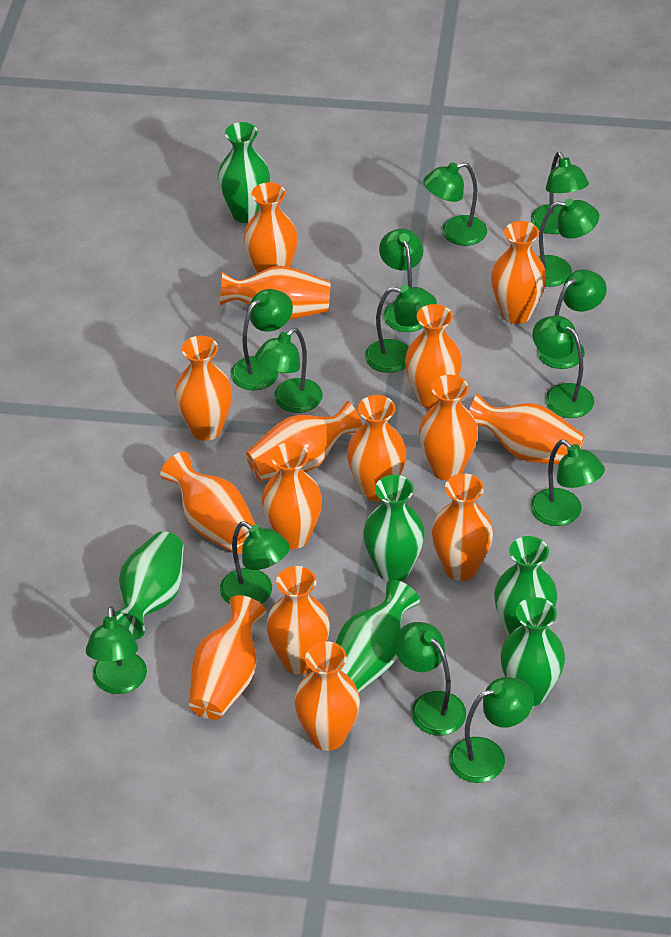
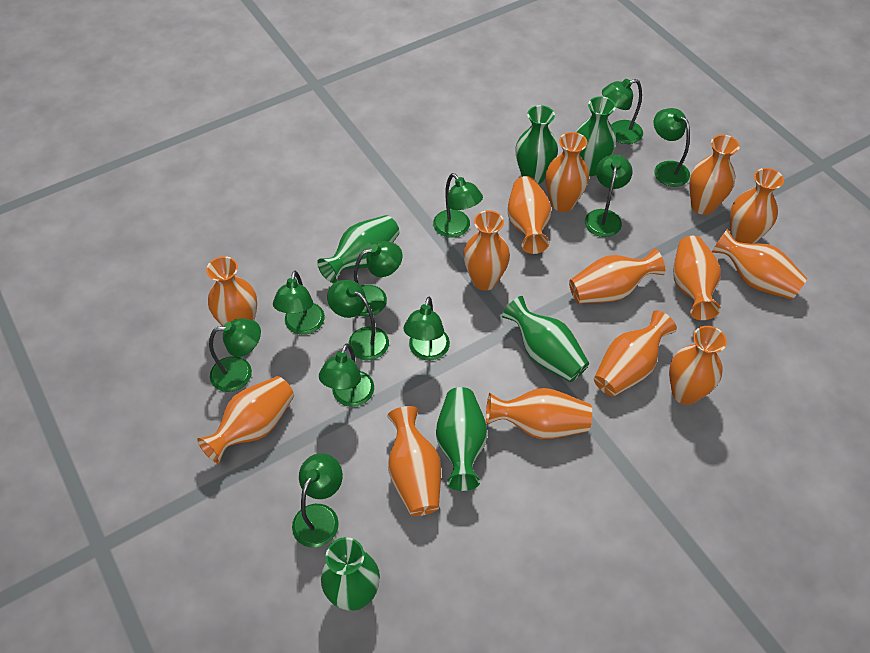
green lamp: 14 -> 11
orange vase: 15 -> 14

